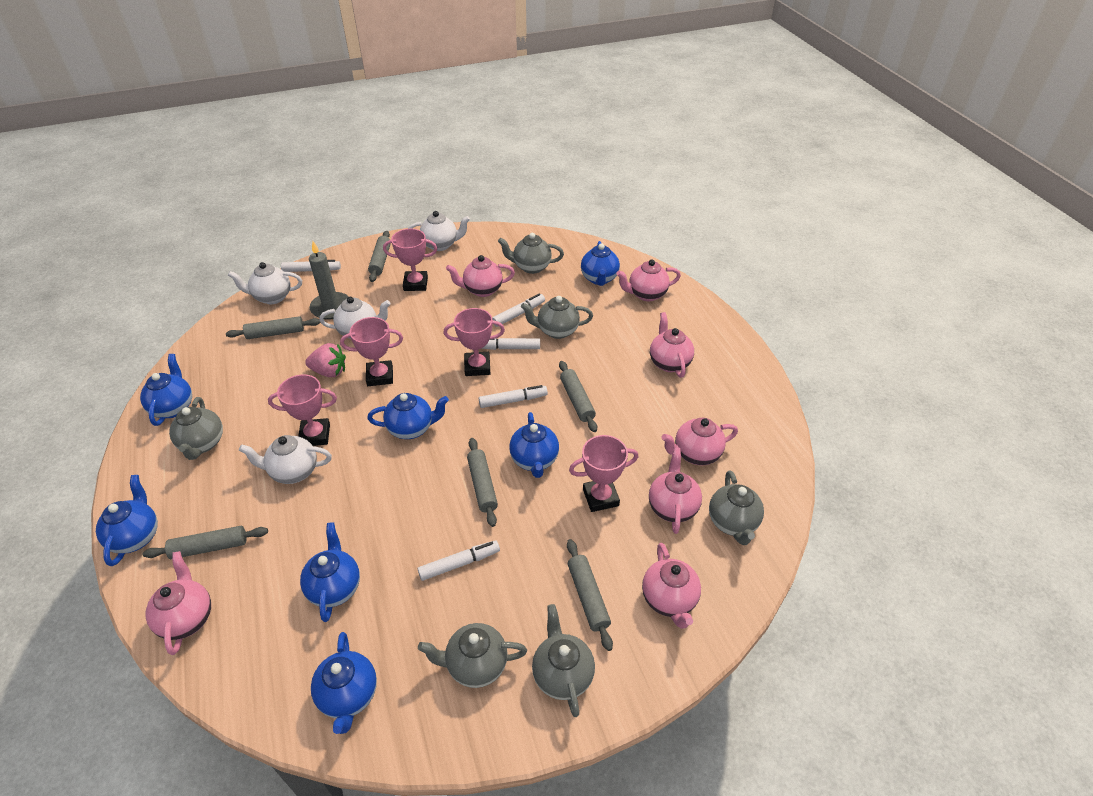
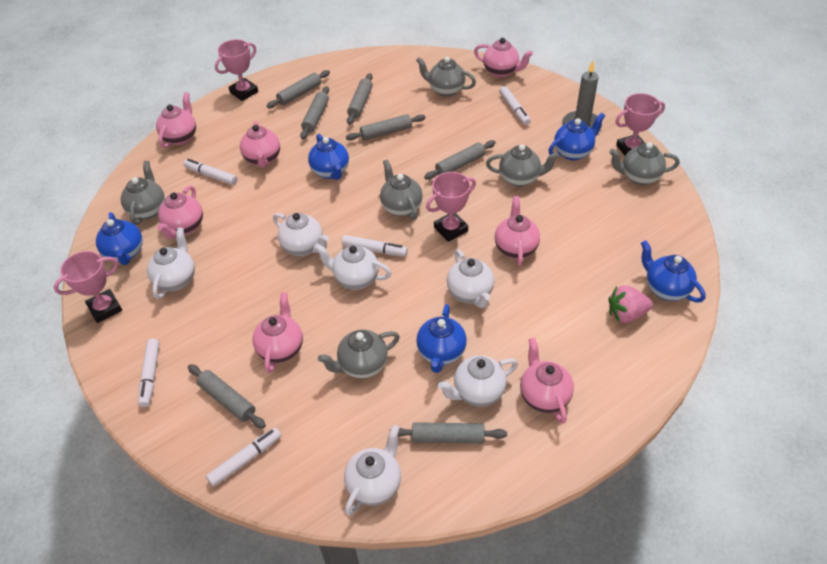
blue teapot: 7 -> 5
grey rolling pin: 6 -> 7
pink trophy: 5 -> 4
white teapot: 4 -> 6

